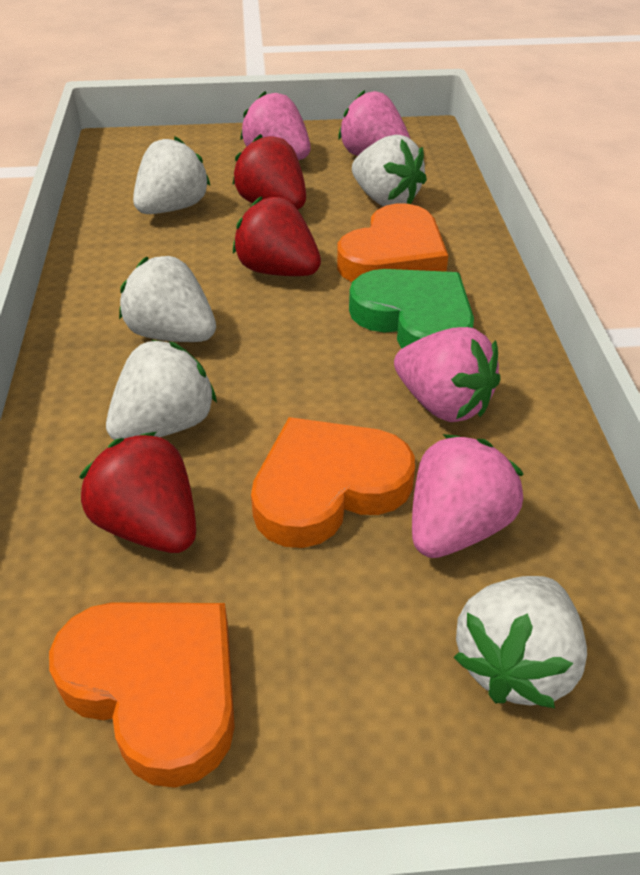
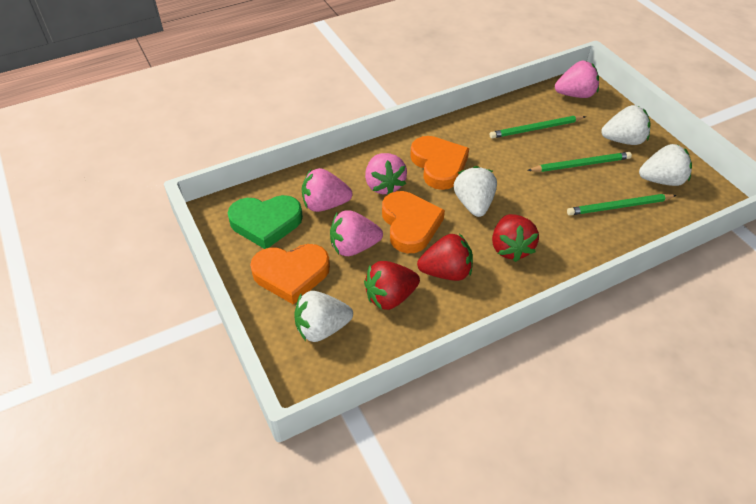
green pencil: 0 -> 3
white strawberry: 5 -> 4

